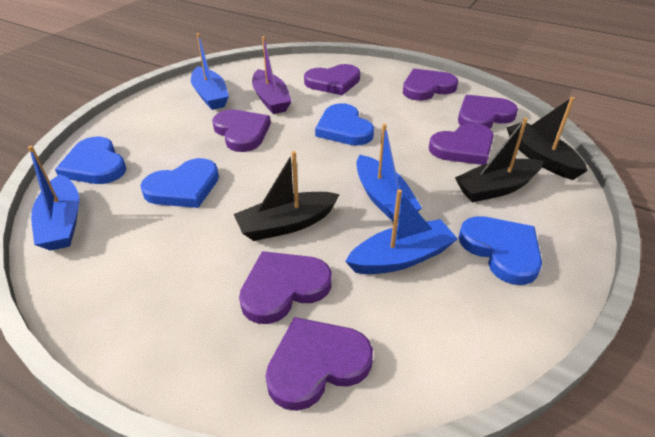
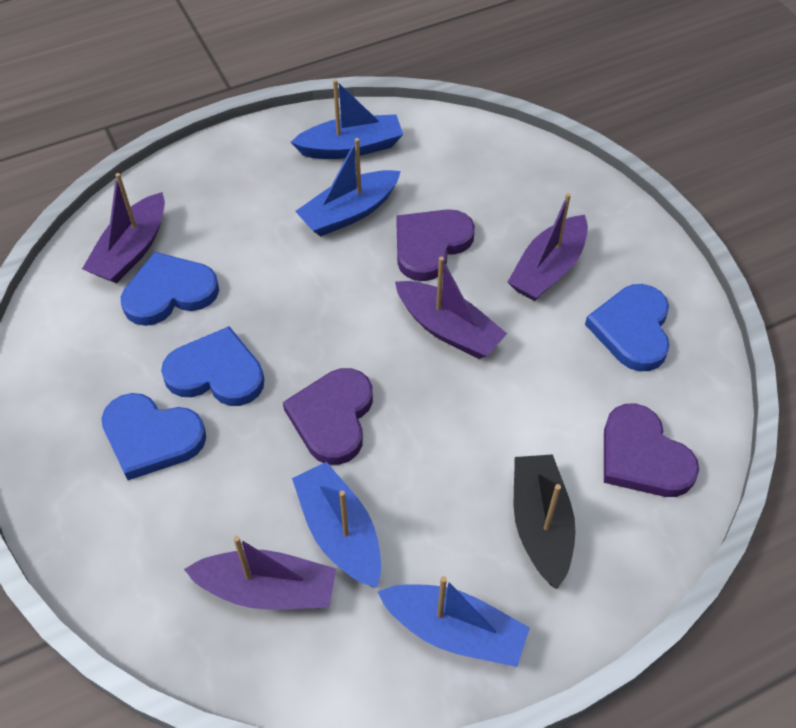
black boat: 3 -> 1
purple boat: 1 -> 4
purple heart: 7 -> 3

